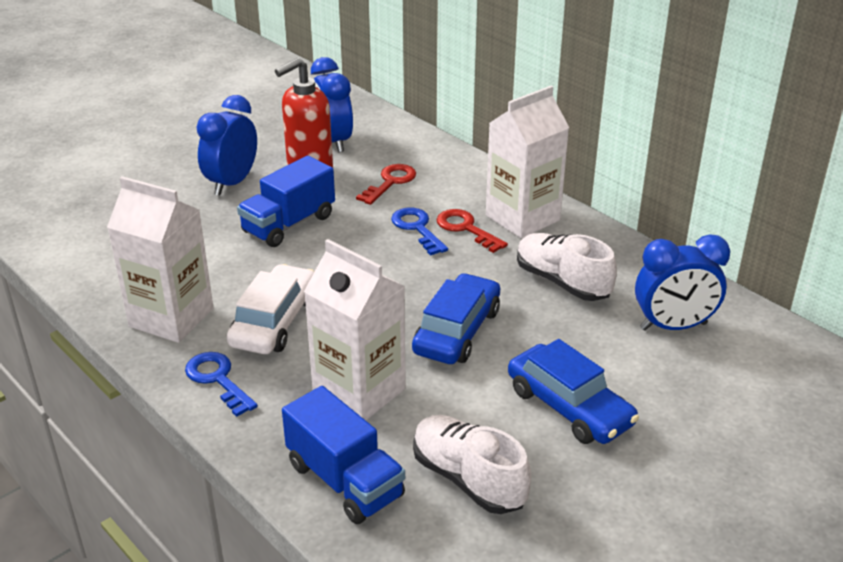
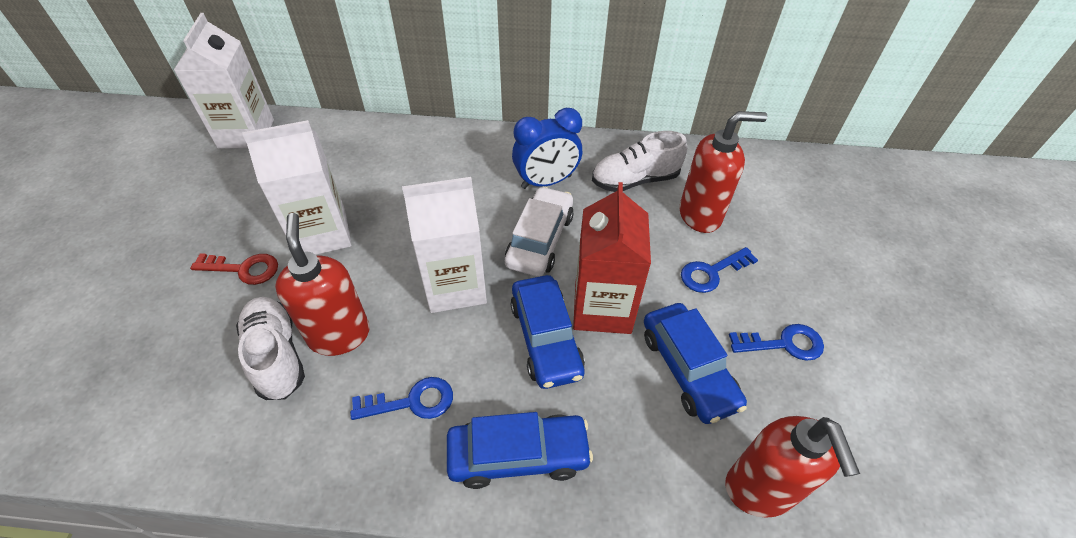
blue car: 2 -> 3
blue clock: 3 -> 1
blue key: 2 -> 3
blue truck: 2 -> 0
red carton: 0 -> 1
red key: 2 -> 1
red soap dispenser: 1 -> 3

